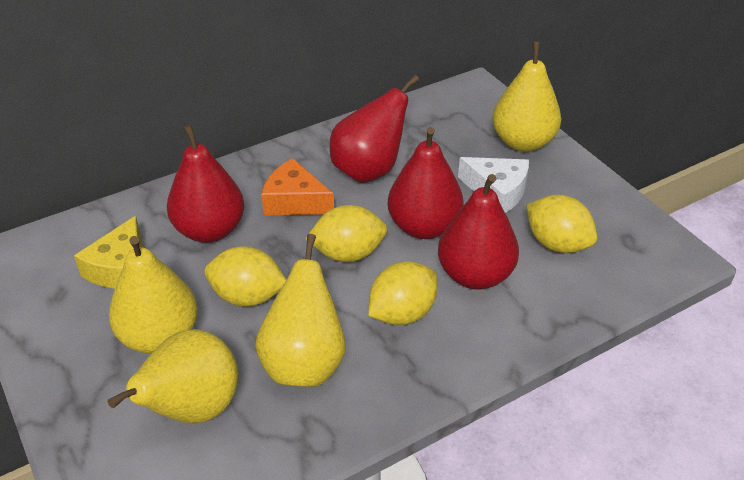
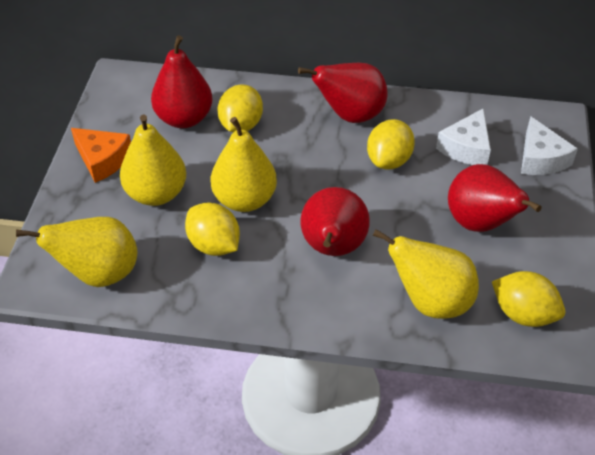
white cheese: 1 -> 2
yellow cheese: 1 -> 0

